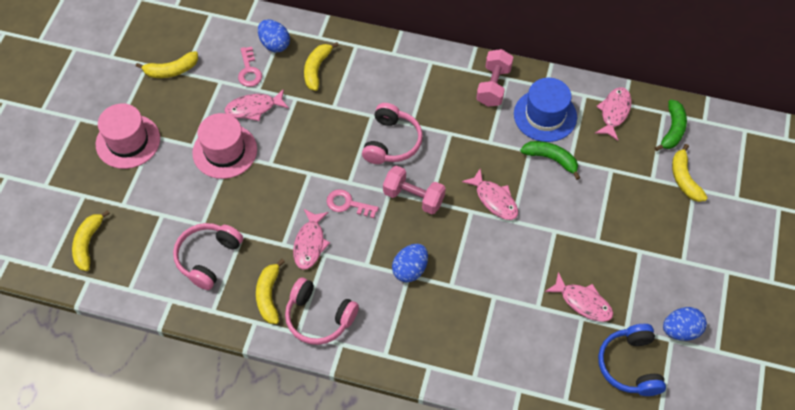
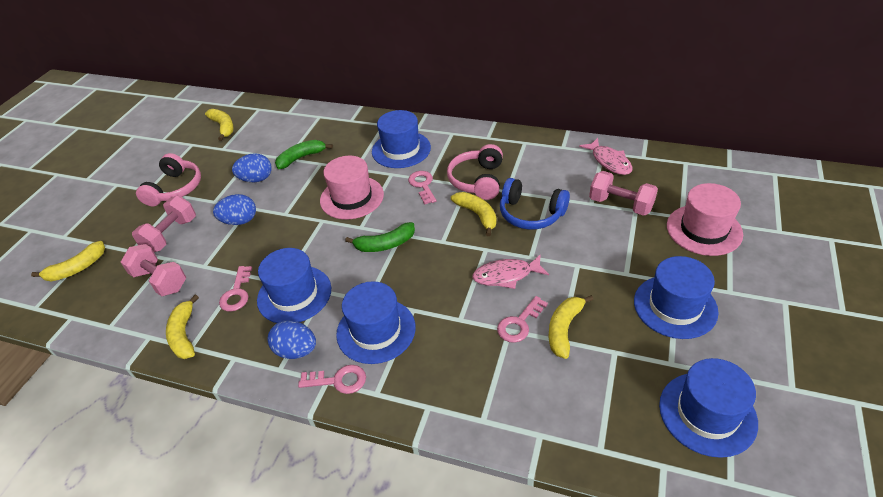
blue hat: 1 -> 5
pink dumbbell: 2 -> 3
pink fish: 5 -> 2
pink headphones: 3 -> 2
pink key: 2 -> 4

